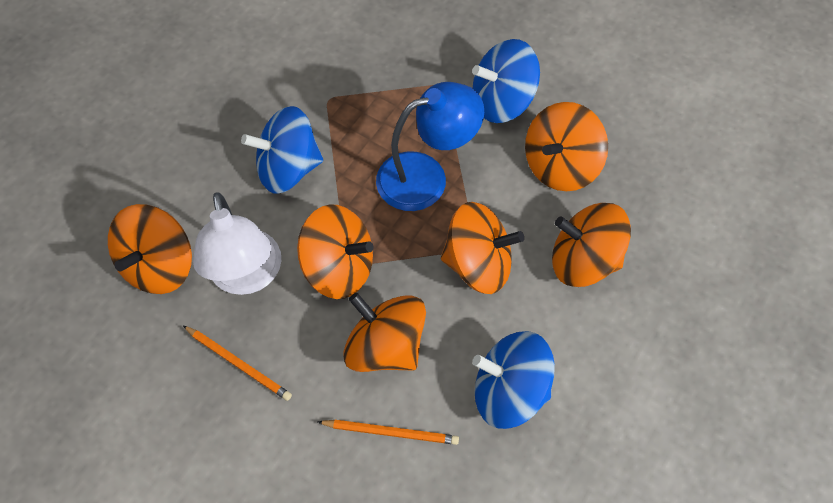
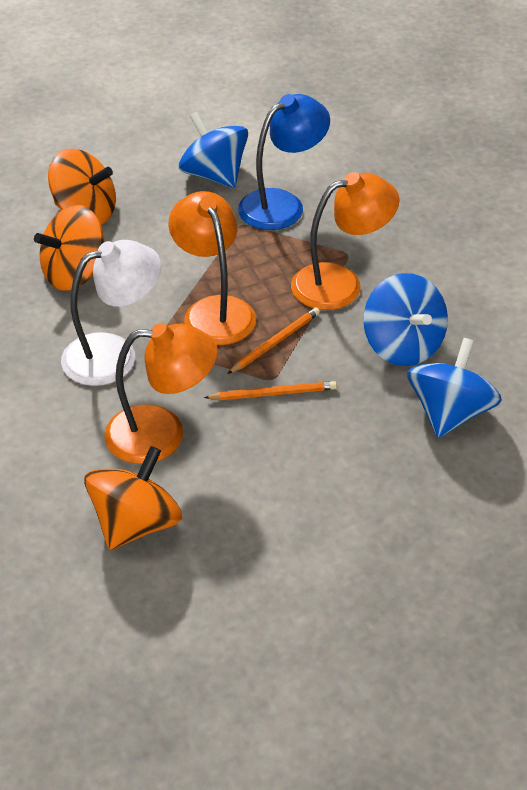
orange lamp: 0 -> 3
orange spinning top: 6 -> 3

